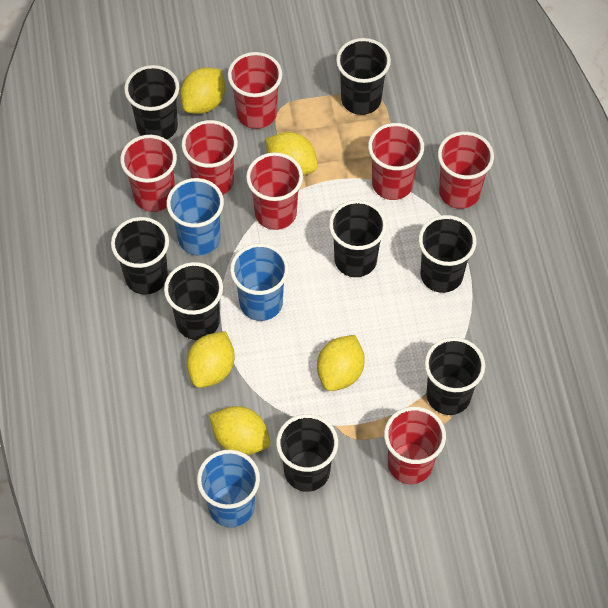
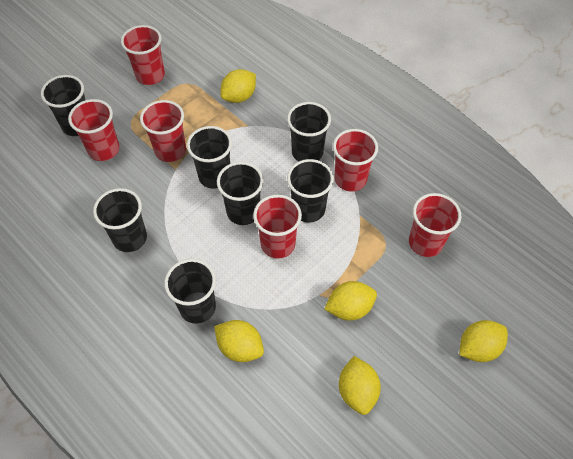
black cup: 8 -> 7
blue cup: 3 -> 0
red cup: 7 -> 6

